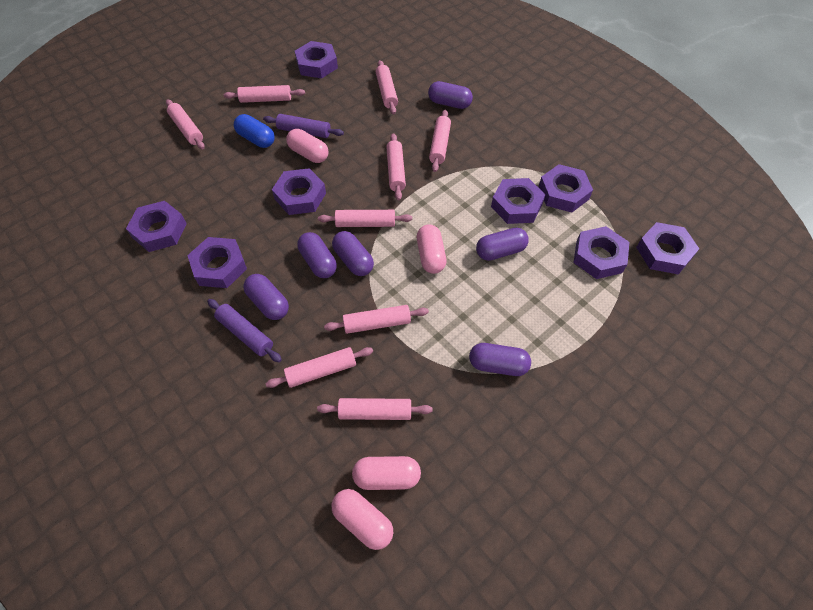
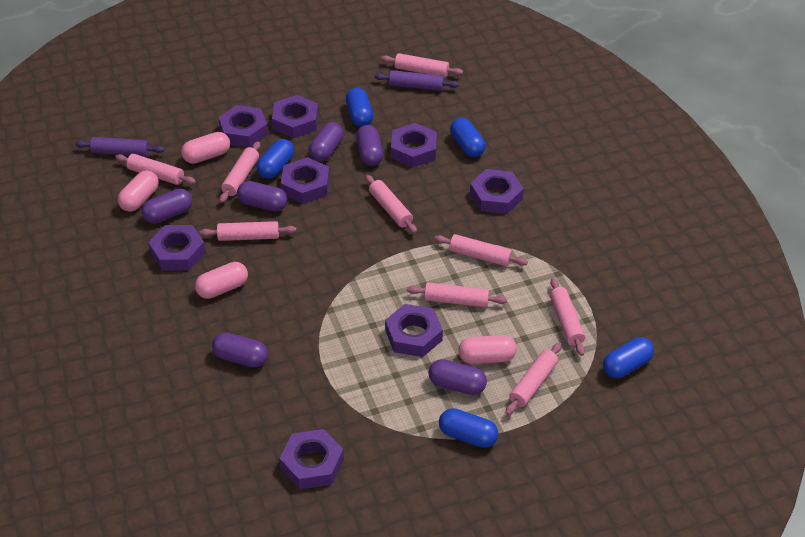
blue capsule: 1 -> 5

